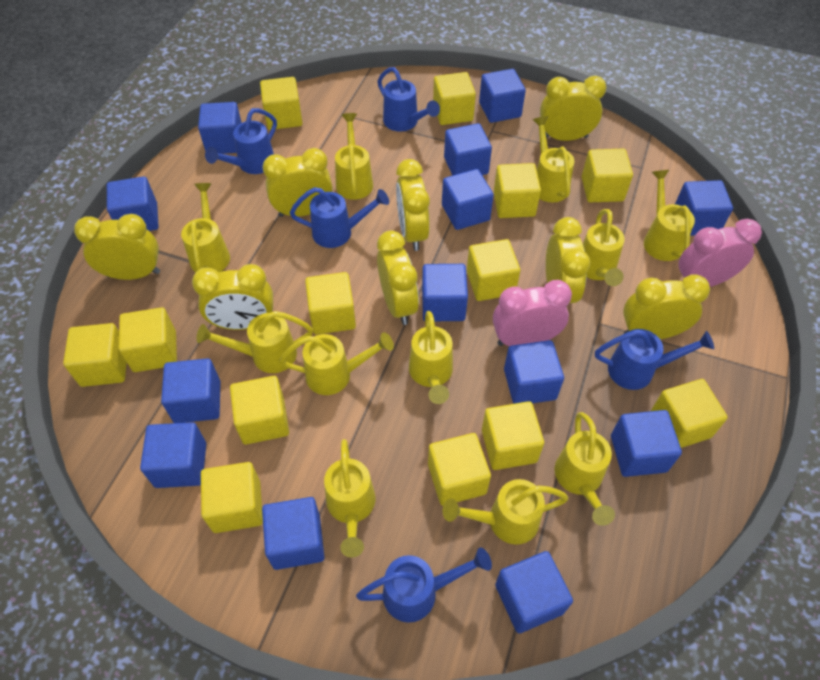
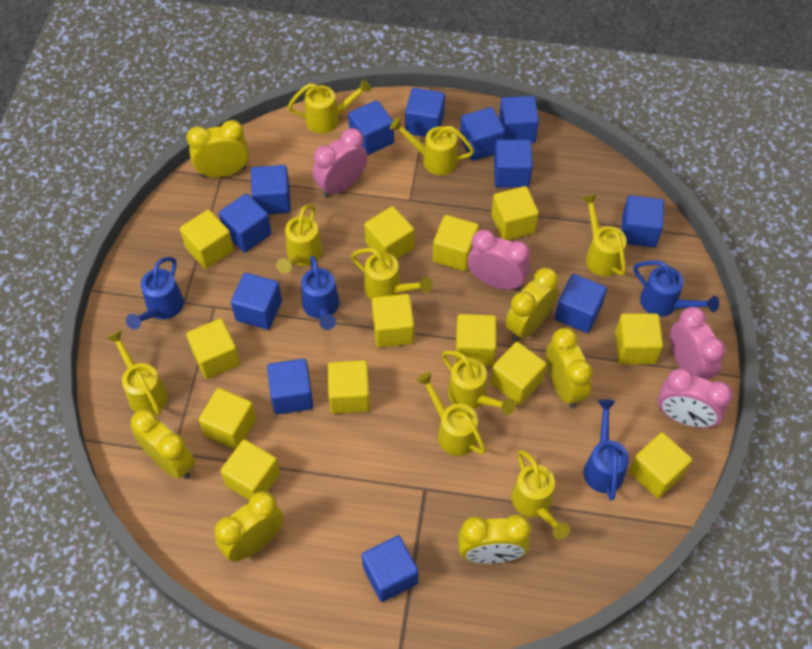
blue cube: 13 -> 12
blue watering can: 5 -> 4
pink clock: 2 -> 4
yellow clock: 8 -> 6
yellow watering can: 11 -> 9

